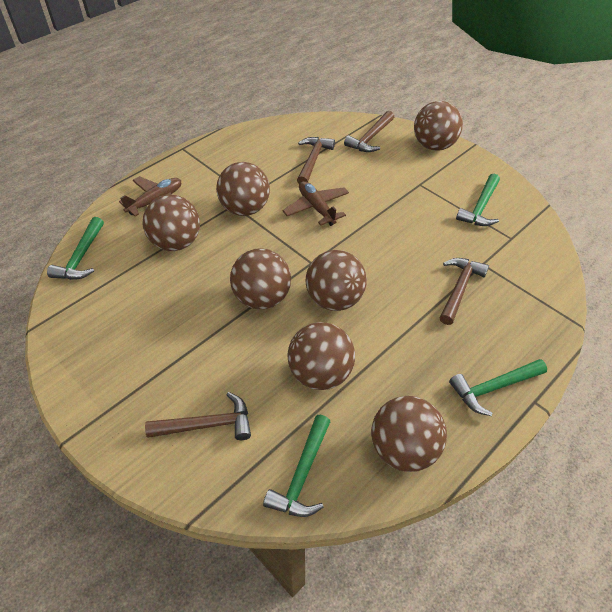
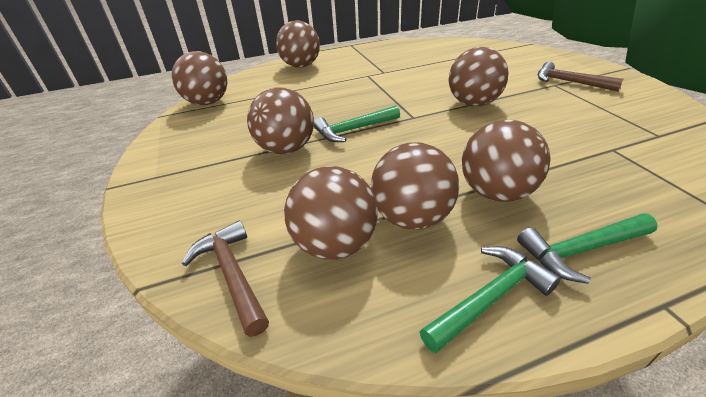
brown hammer: 4 -> 2
brown plane: 2 -> 0
green hammer: 4 -> 3

